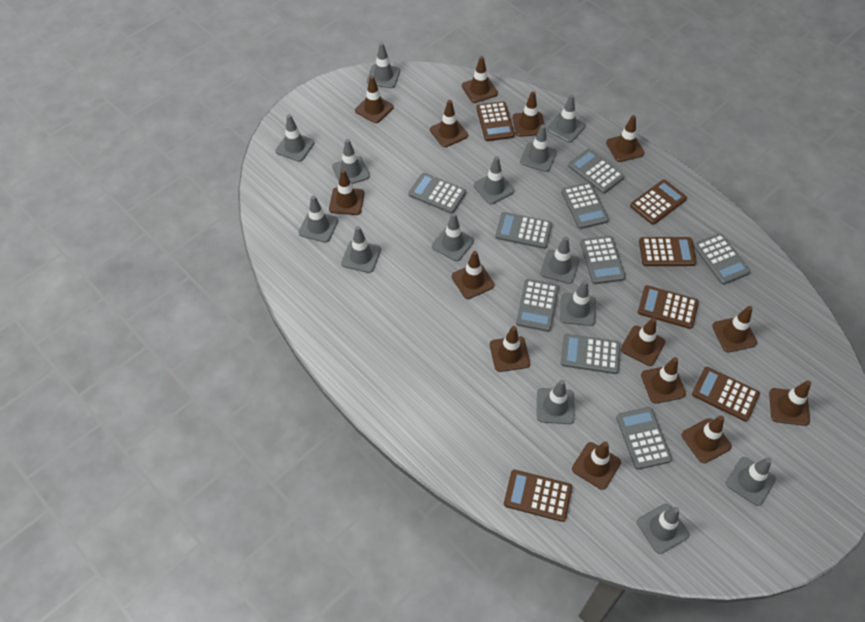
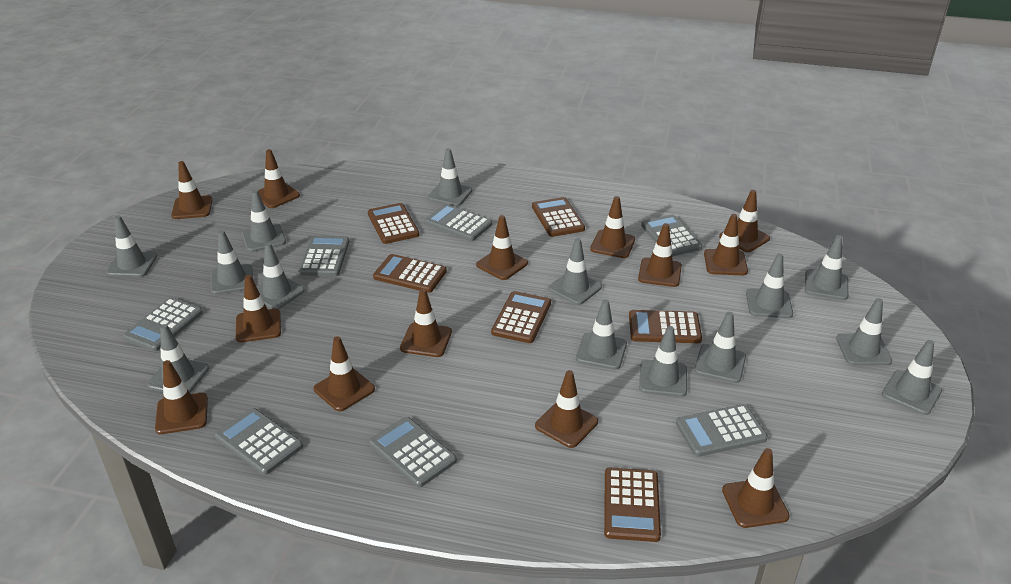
brown traffic cone: 14 -> 13
grey calculator: 9 -> 7

